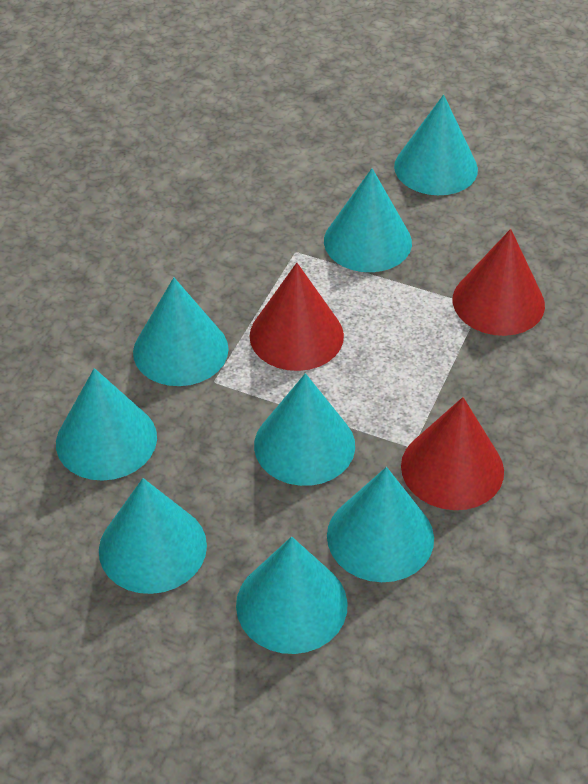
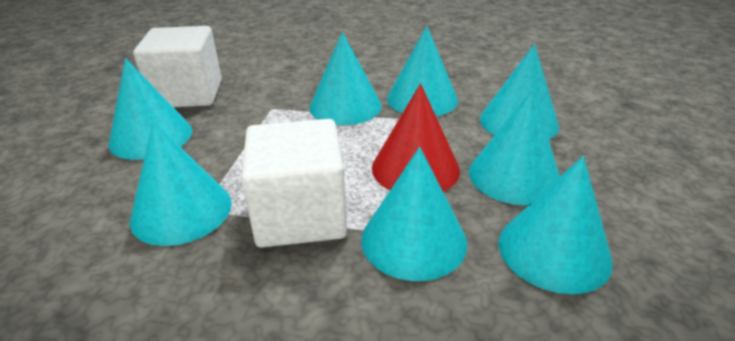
red cone: 3 -> 1
white cube: 0 -> 2

